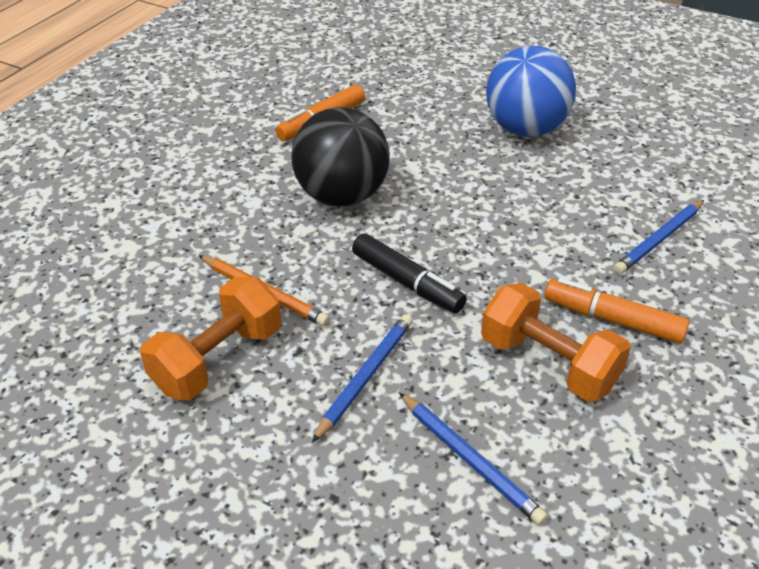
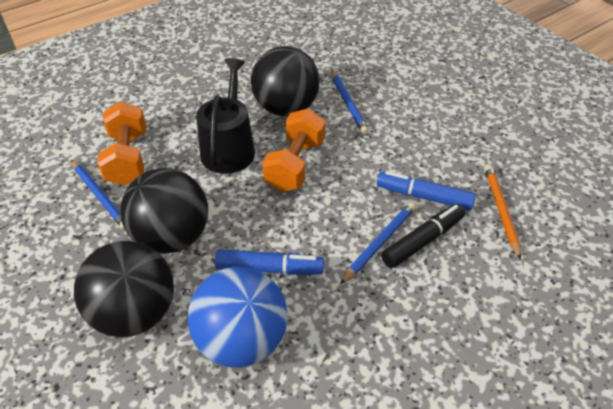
black ball: 1 -> 3
black watering can: 0 -> 1
blue marker: 0 -> 2
orange marker: 2 -> 0

